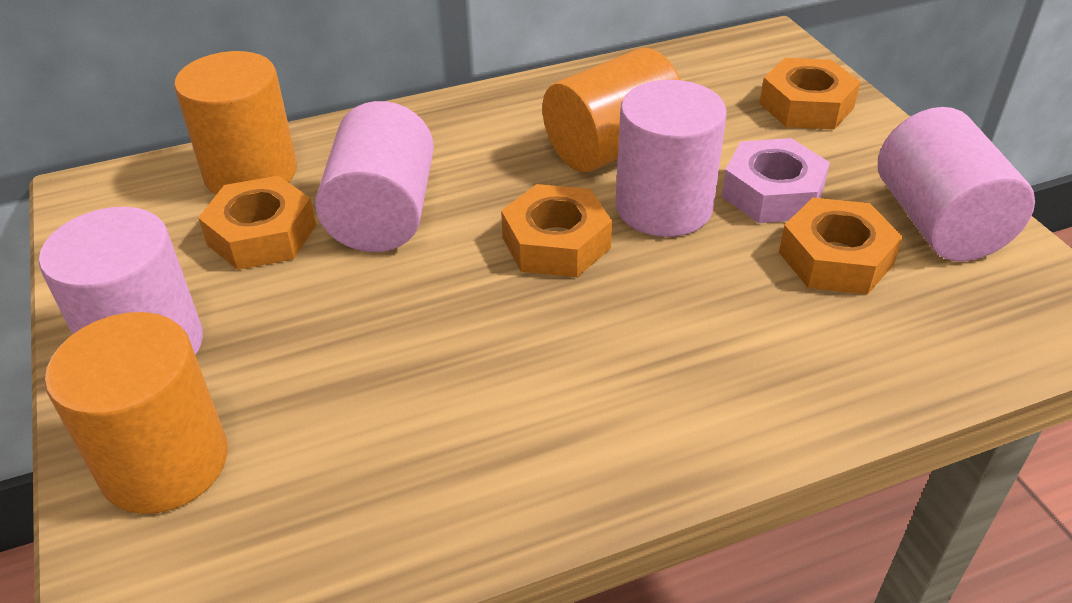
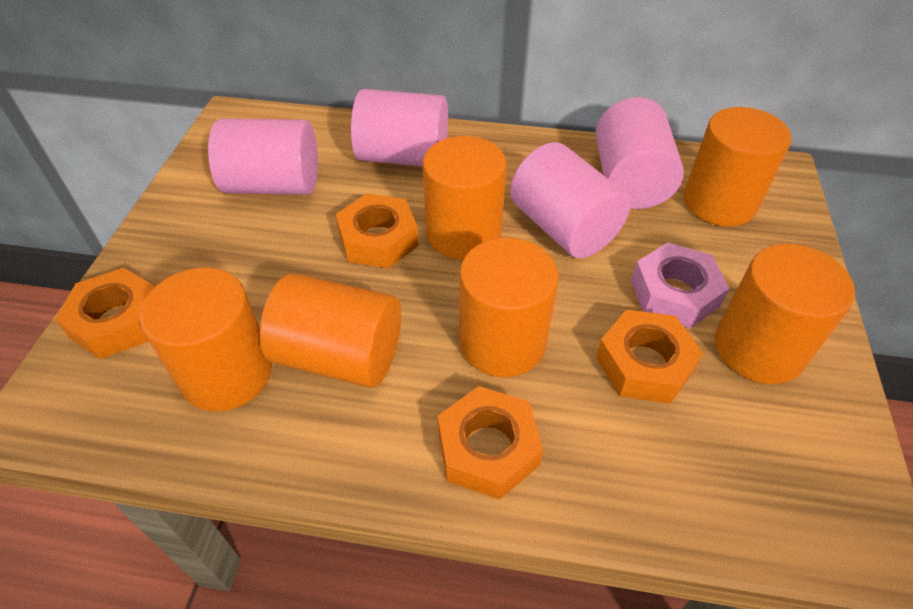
orange cylinder: 3 -> 6

